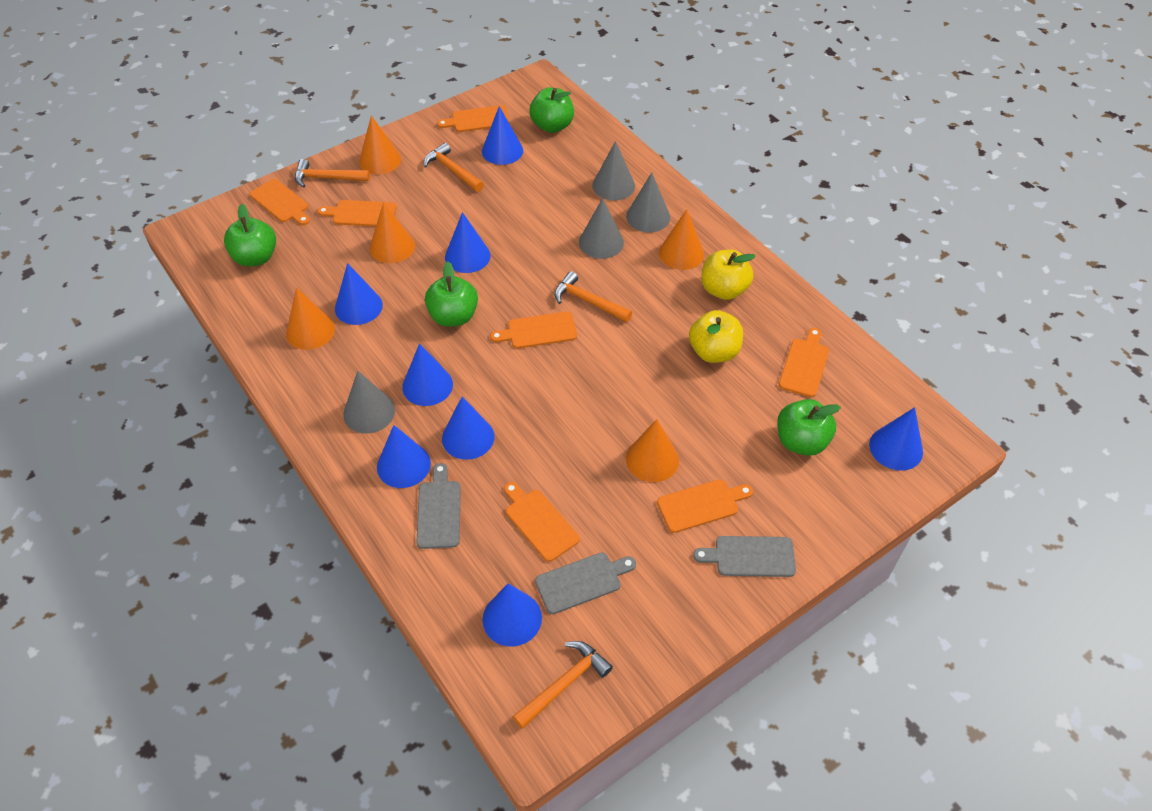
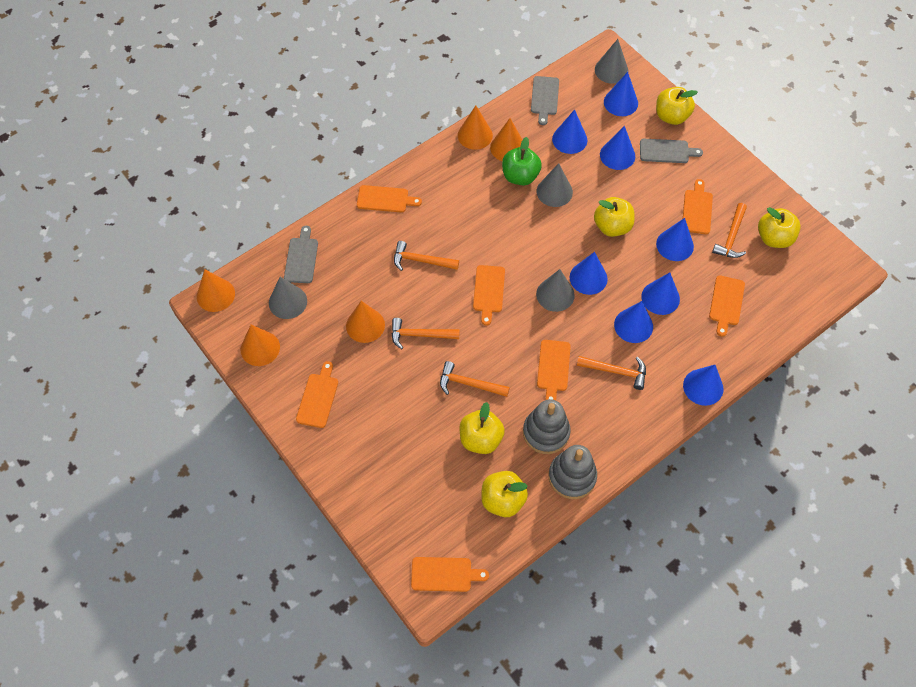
green apple: 4 -> 1
grey stacking toy: 0 -> 2
orange hammer: 4 -> 5
yellow apple: 2 -> 5

